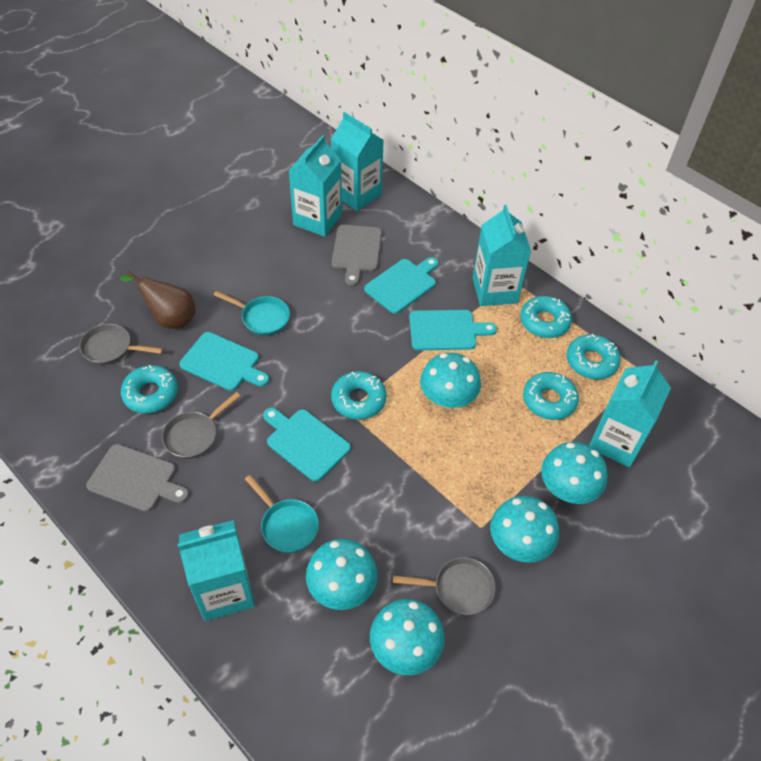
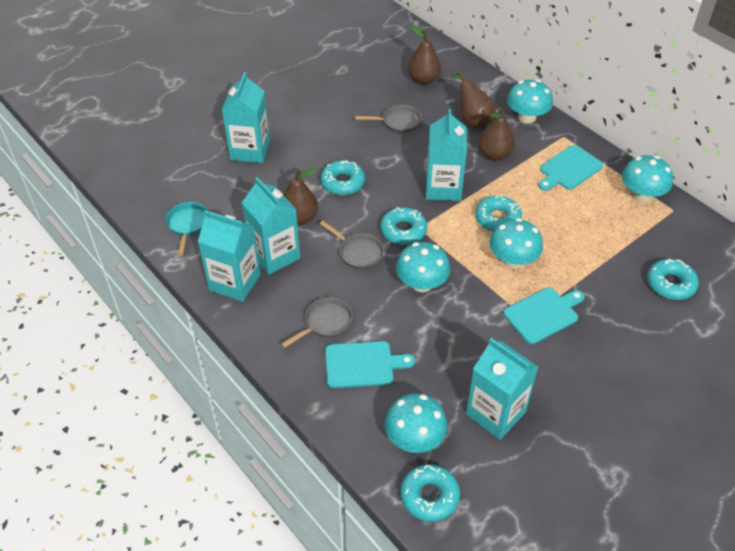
brown pear: 1 -> 4
grey cutting board: 2 -> 0
turquoise cutting board: 4 -> 3
turquoise pan: 2 -> 1

